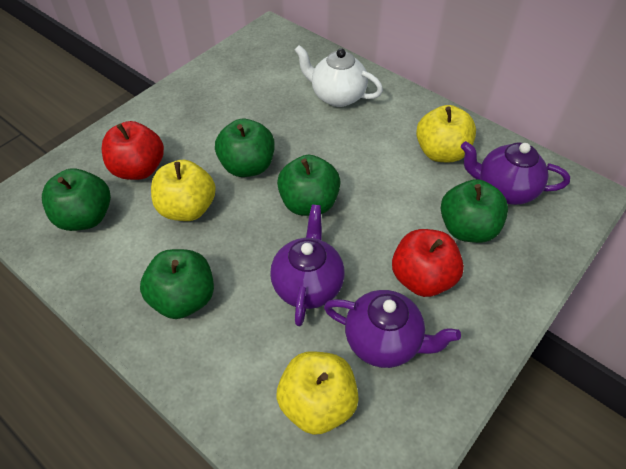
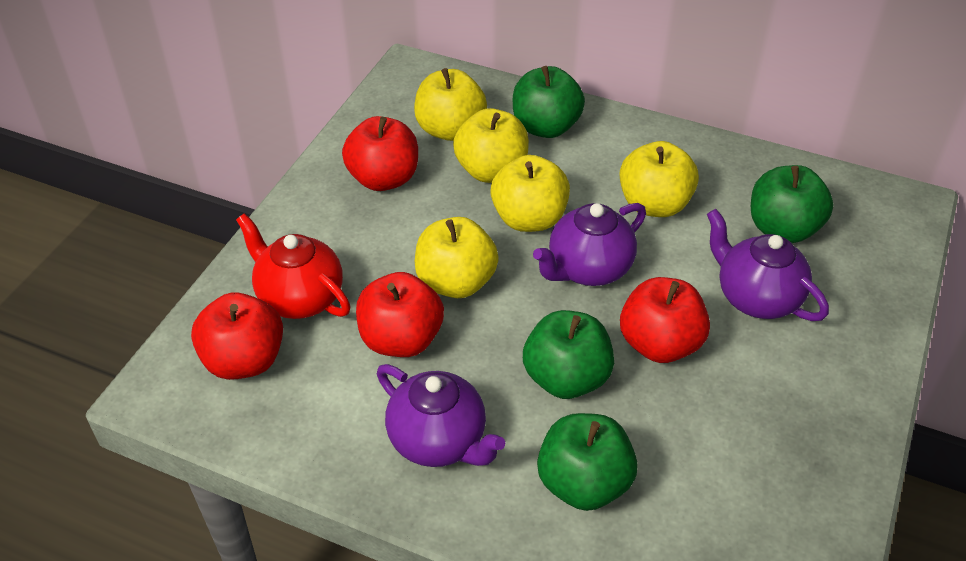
green apple: 5 -> 4
red apple: 2 -> 4
red teapot: 0 -> 1
white teapot: 1 -> 0
yellow apple: 3 -> 5

